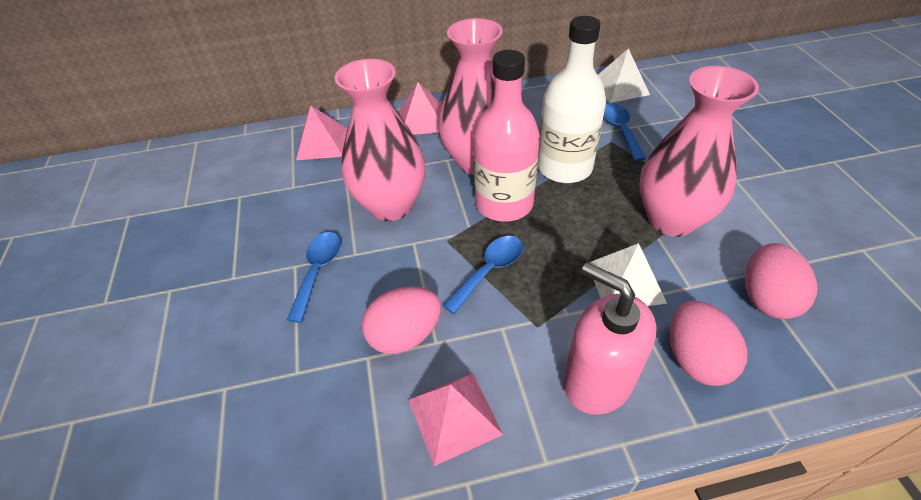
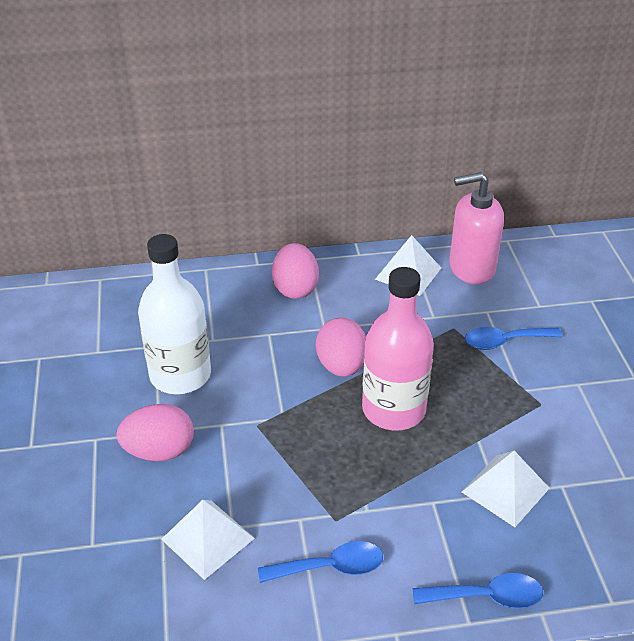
pink pyramid: 3 -> 0
pink vase: 3 -> 0
white pyramid: 2 -> 3

